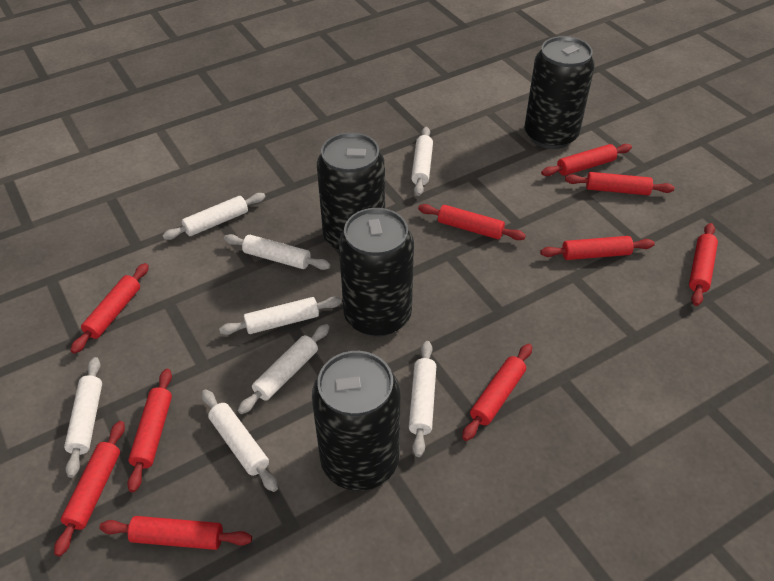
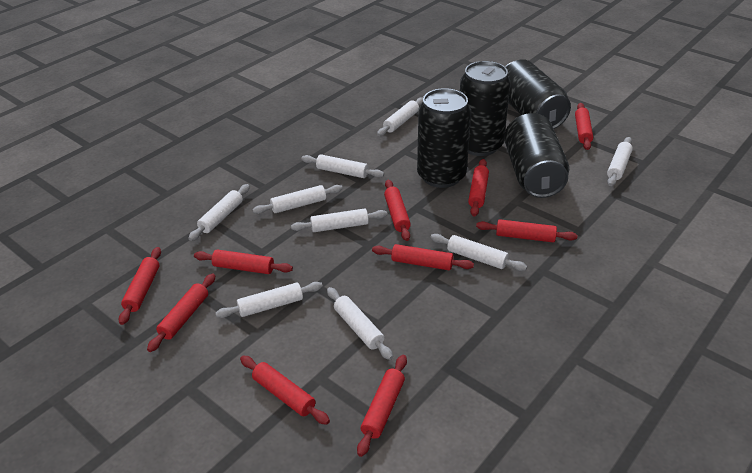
white rolling pin: 8 -> 9

